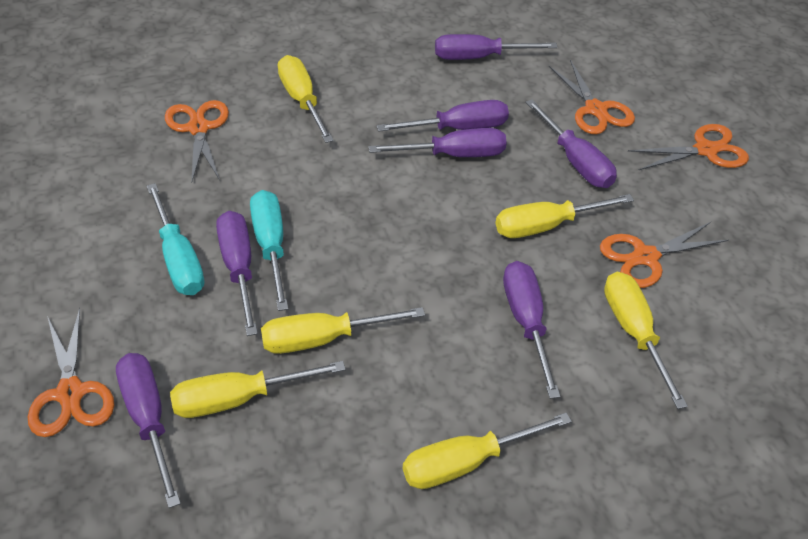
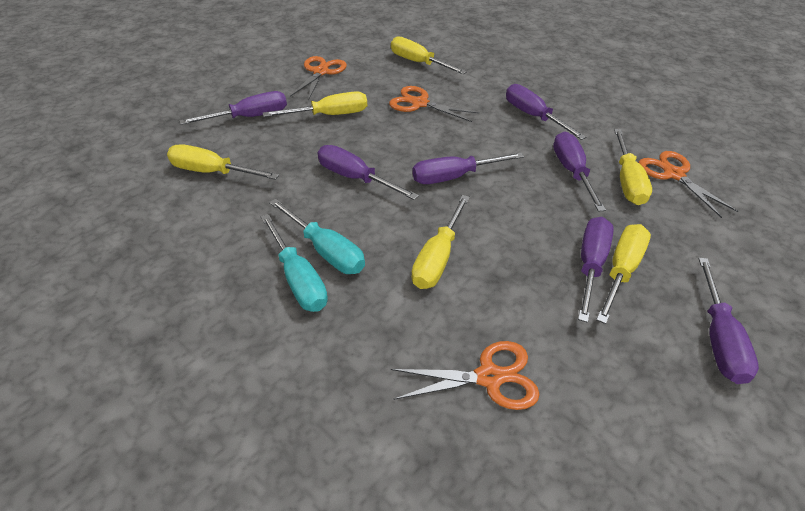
orange scissors: 5 -> 4

